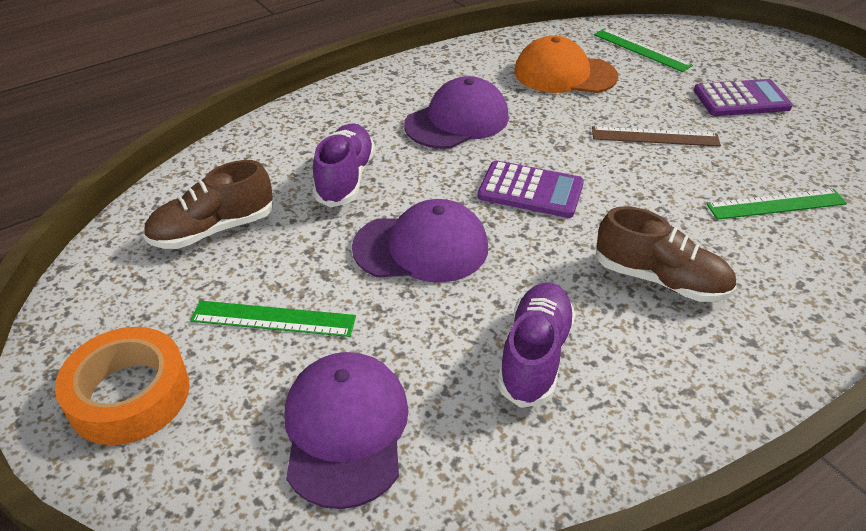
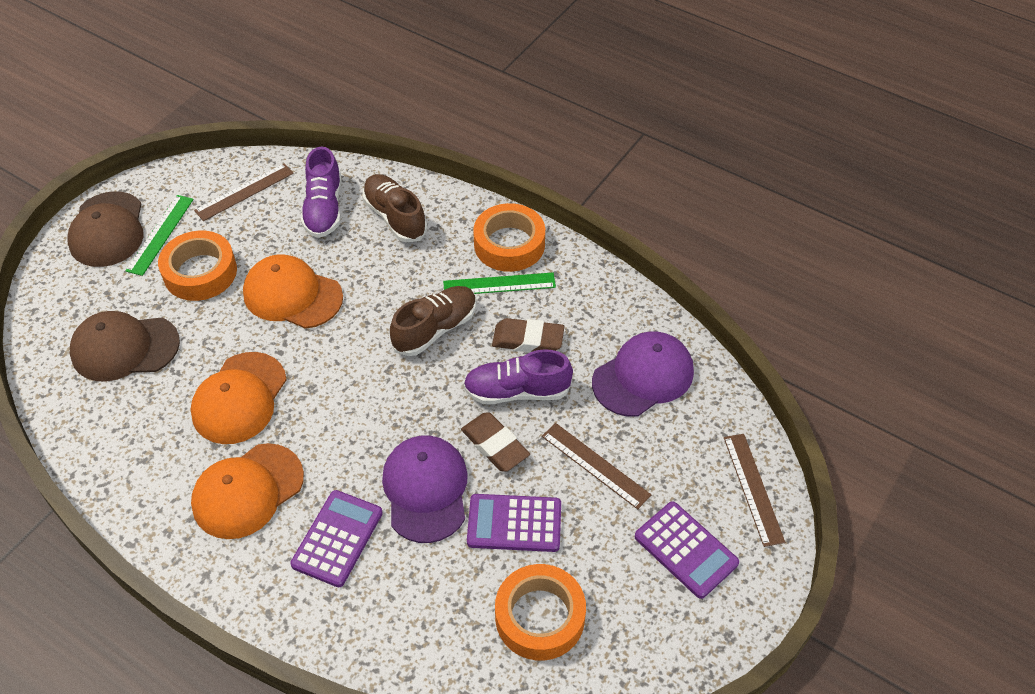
brown cap: 0 -> 2
brown eraser: 0 -> 2
brown ruler: 1 -> 3
green ruler: 3 -> 2
orange cap: 1 -> 3
orange tape: 1 -> 3
purple calculator: 2 -> 3
purple cap: 3 -> 2

